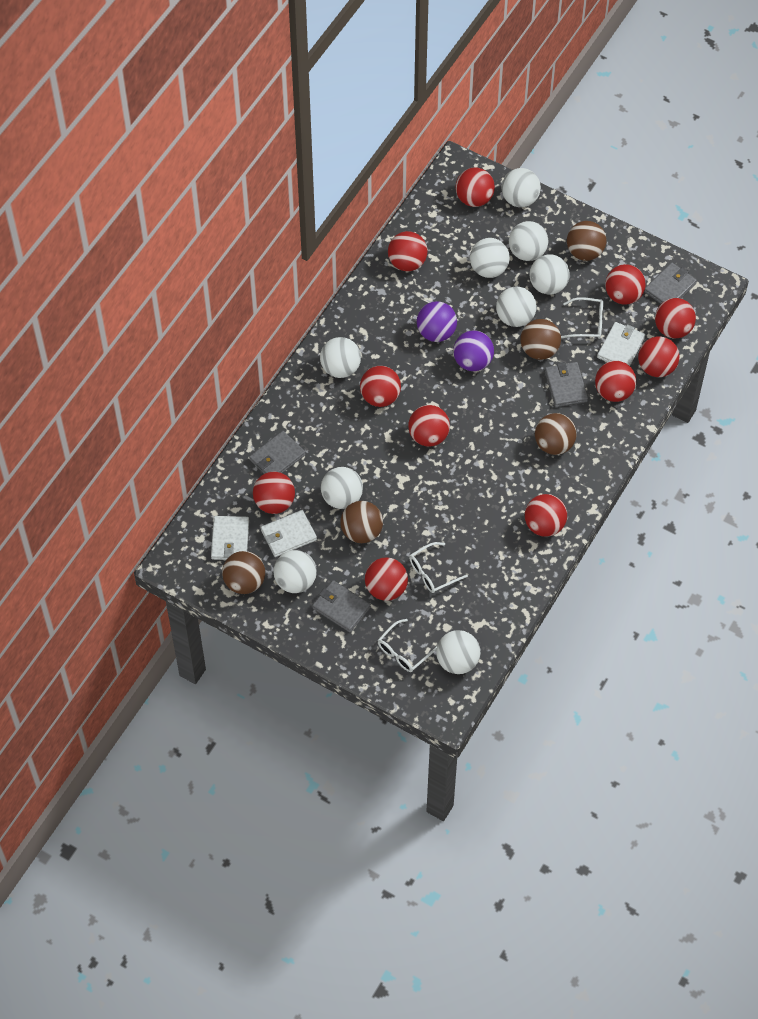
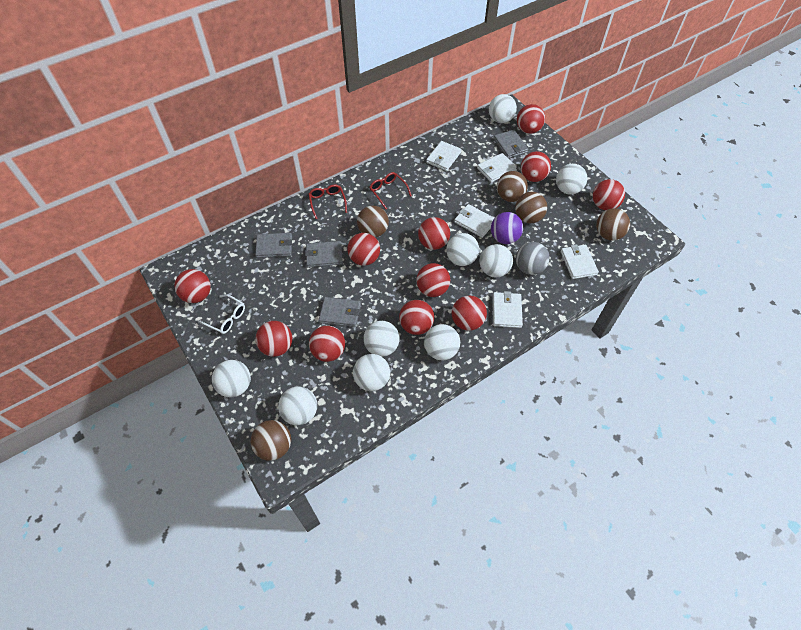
grey ball: 0 -> 1
purple ball: 2 -> 1
red glasses: 0 -> 2
white glasses: 3 -> 1
white wallet: 3 -> 5

